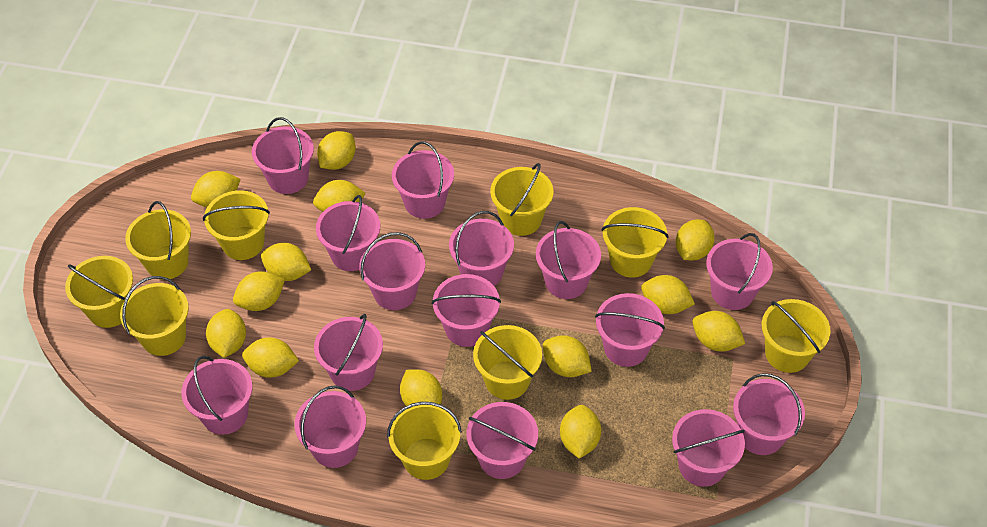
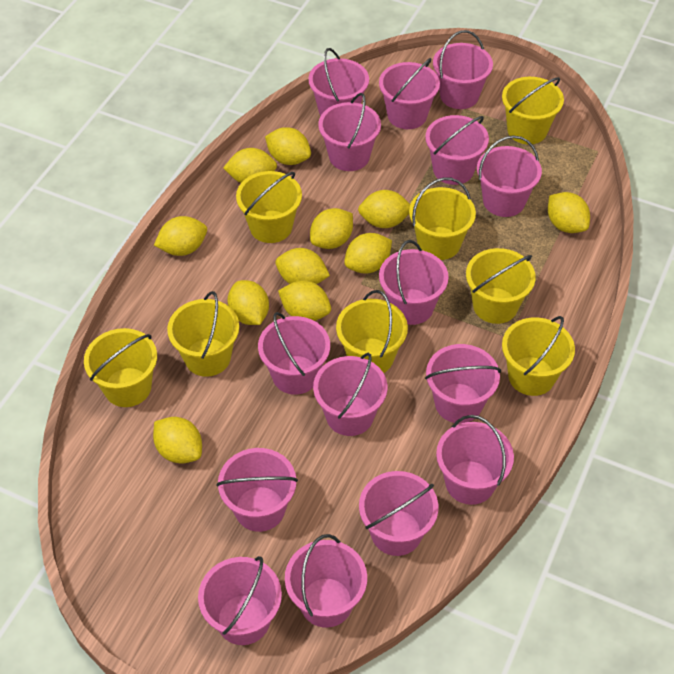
yellow bucket: 9 -> 8
yellow lemon: 13 -> 11

